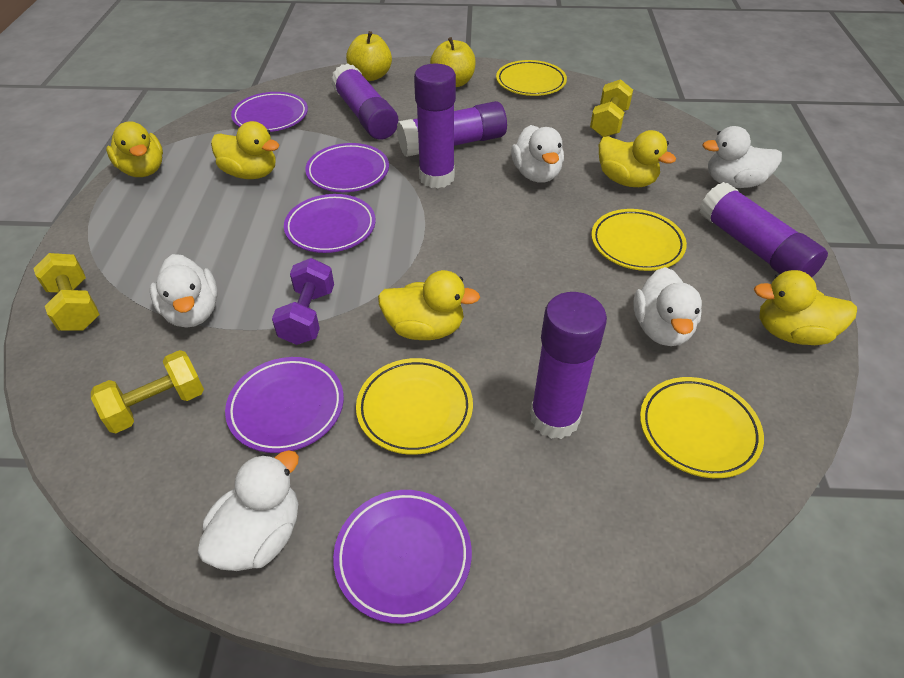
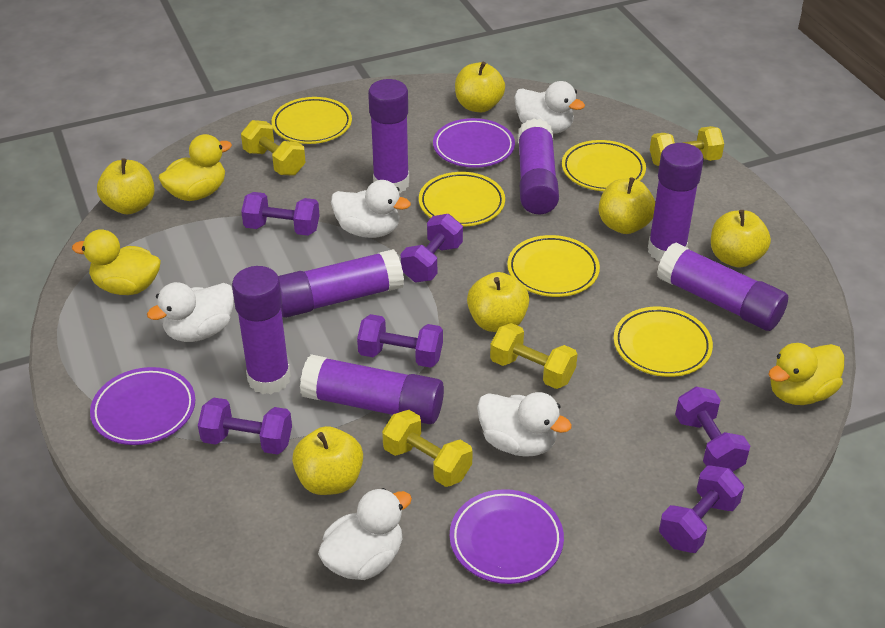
purple dumbbell: 1 -> 6
purple glue stick: 5 -> 7
purple plate: 5 -> 3
yellow apple: 2 -> 6
yellow duck: 5 -> 3
yellow dumbbell: 3 -> 4
yellow plate: 4 -> 5

